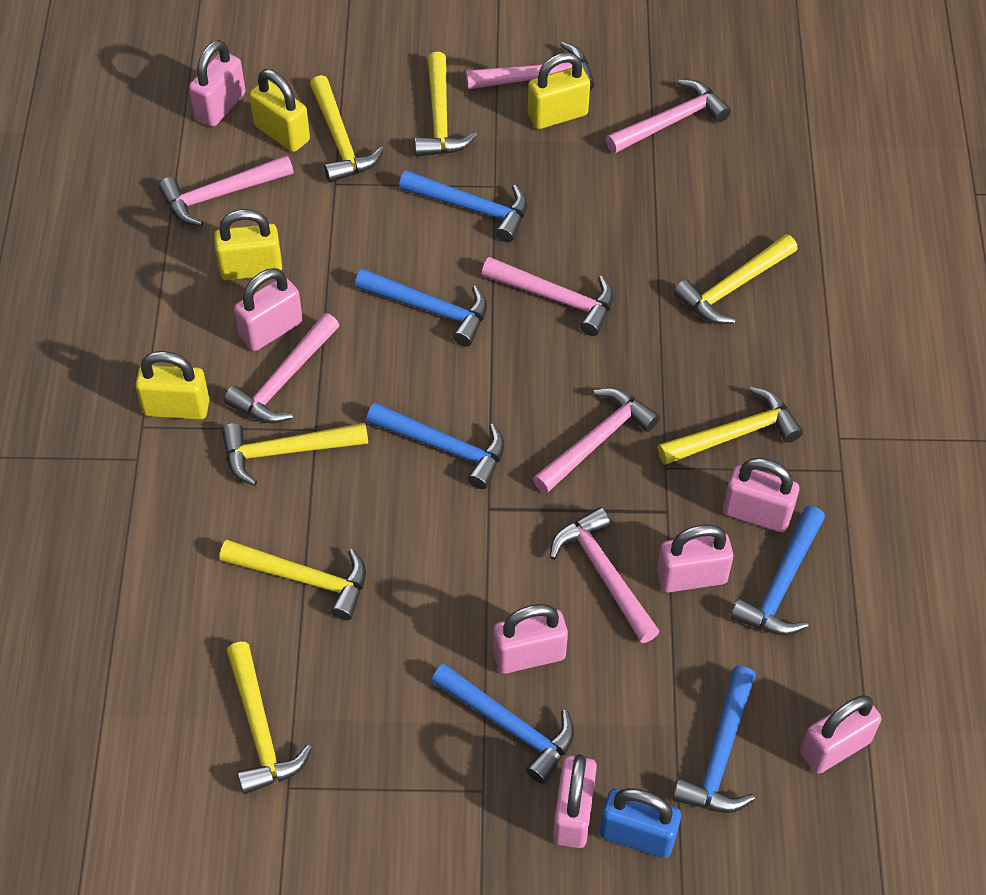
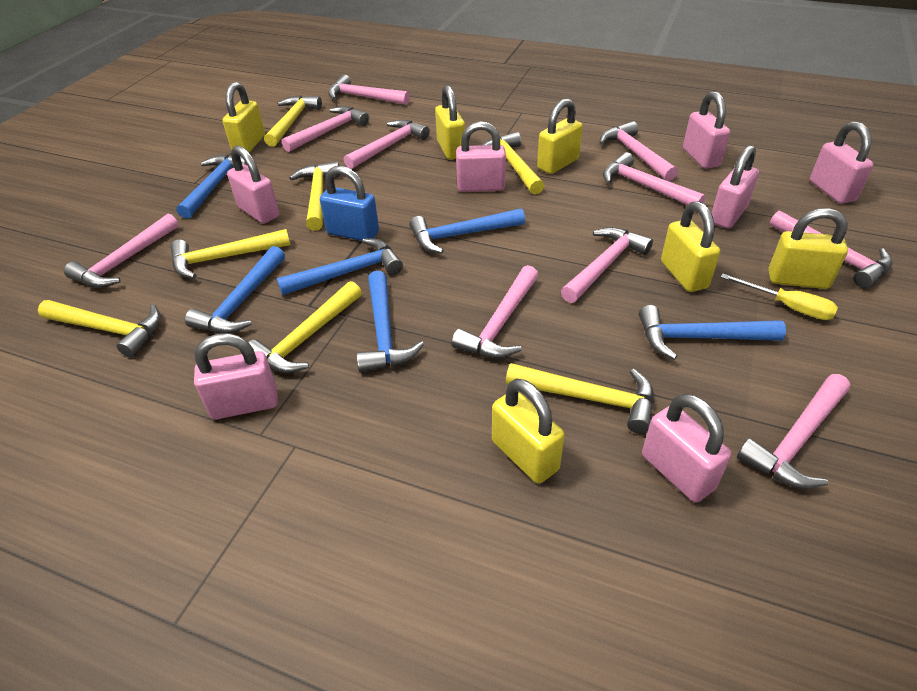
pink hammer: 7 -> 10
yellow padlock: 4 -> 6
yellow screwdriver: 0 -> 1

